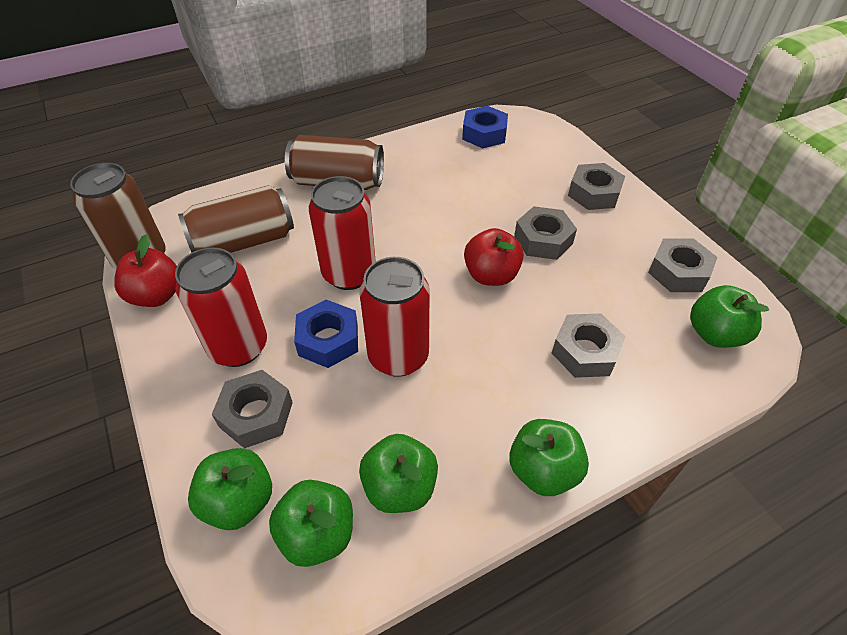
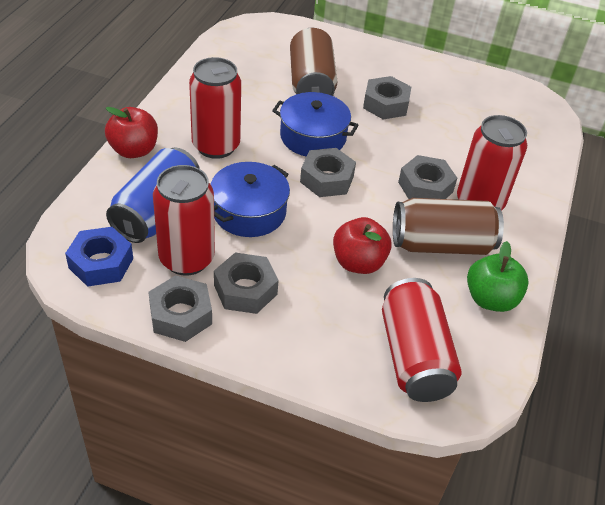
blue can: 0 -> 1
blue nut: 2 -> 1
blue pot: 0 -> 2
brown can: 3 -> 2
green apple: 5 -> 1
red can: 3 -> 4

